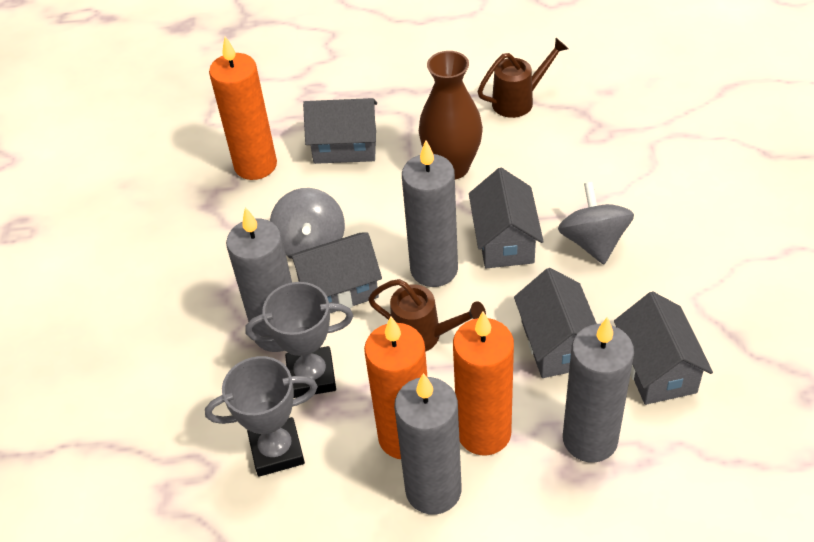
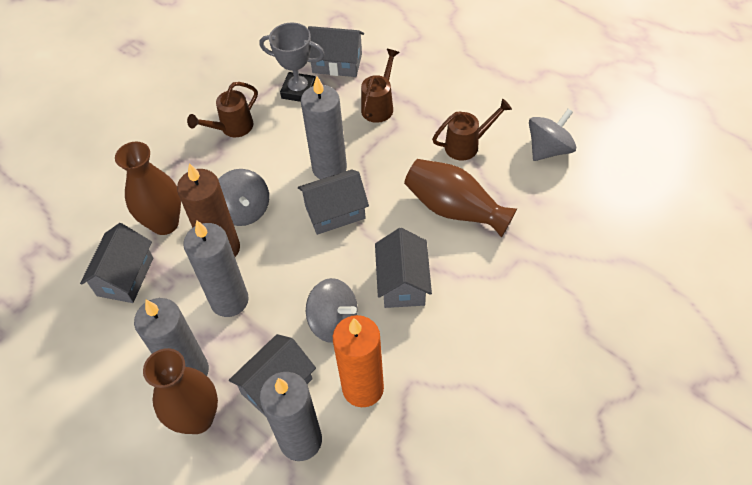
brown candle: 0 -> 1
brown vase: 1 -> 3
brown watering can: 2 -> 3
grey spinning top: 2 -> 3
grey trophy: 2 -> 1
orange candle: 3 -> 1

